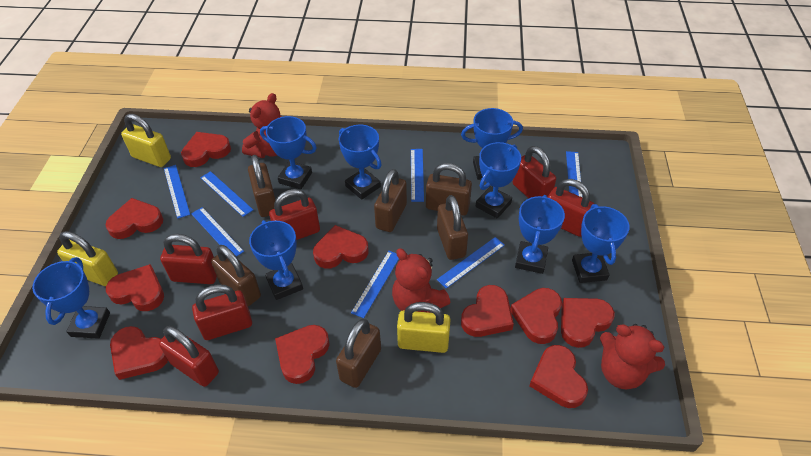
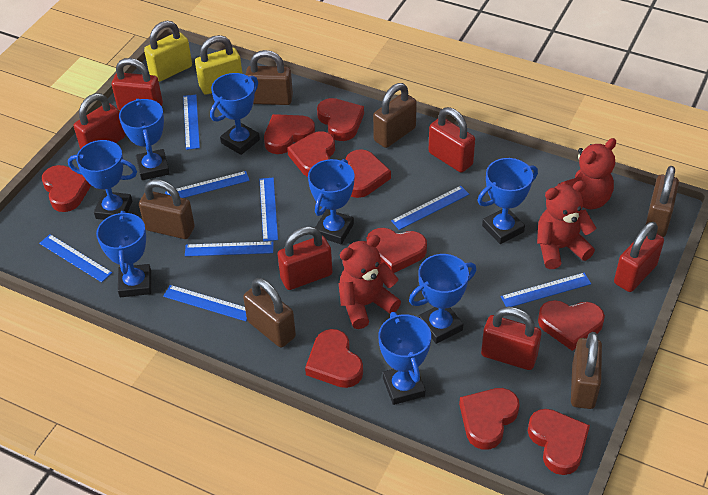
blue ruler: 7 -> 8
yellow padlock: 3 -> 2

